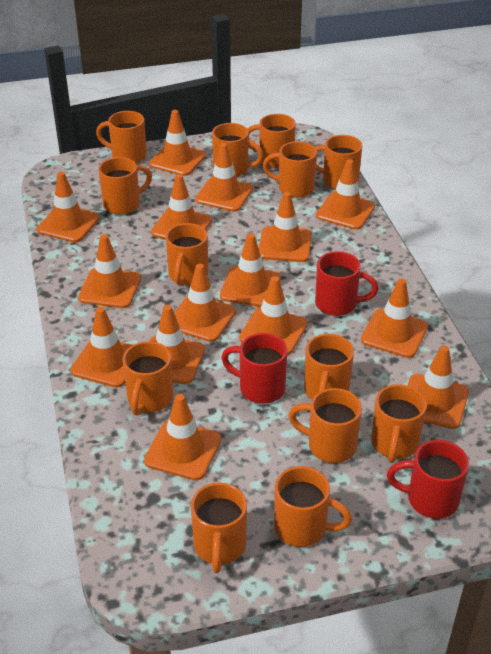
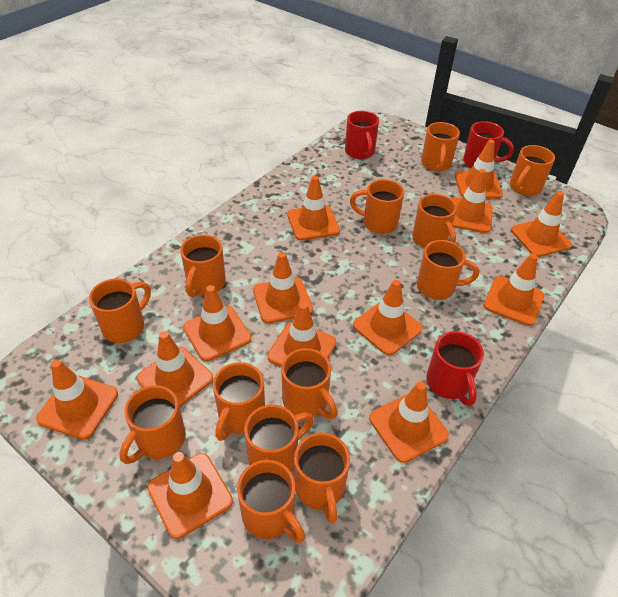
orange traffic cone: 15 -> 13

